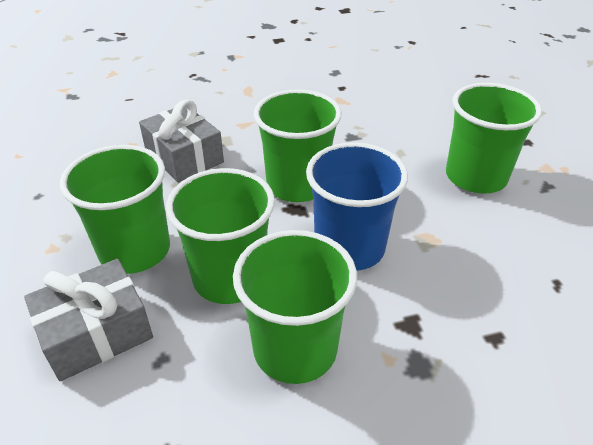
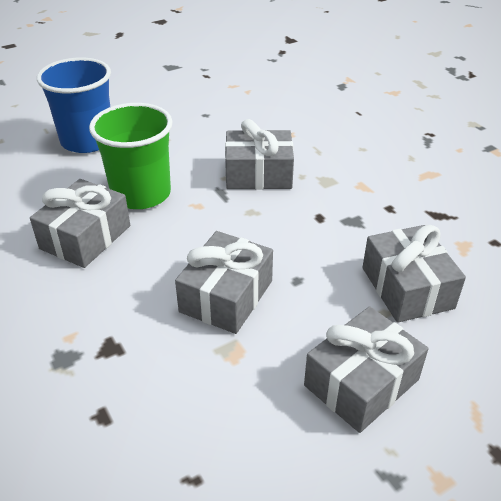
green cup: 5 -> 1
grey gift: 2 -> 5

